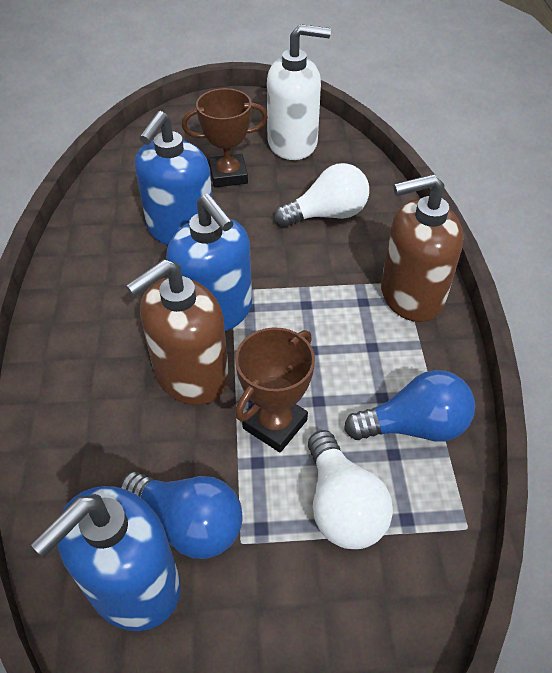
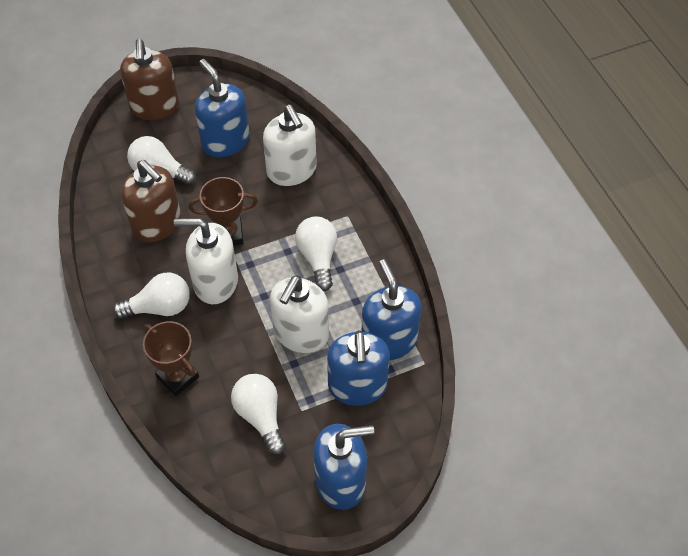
blue light bulb: 2 -> 0
blue soap dispenser: 3 -> 4
white light bulb: 2 -> 4
white soap dispenser: 1 -> 3

